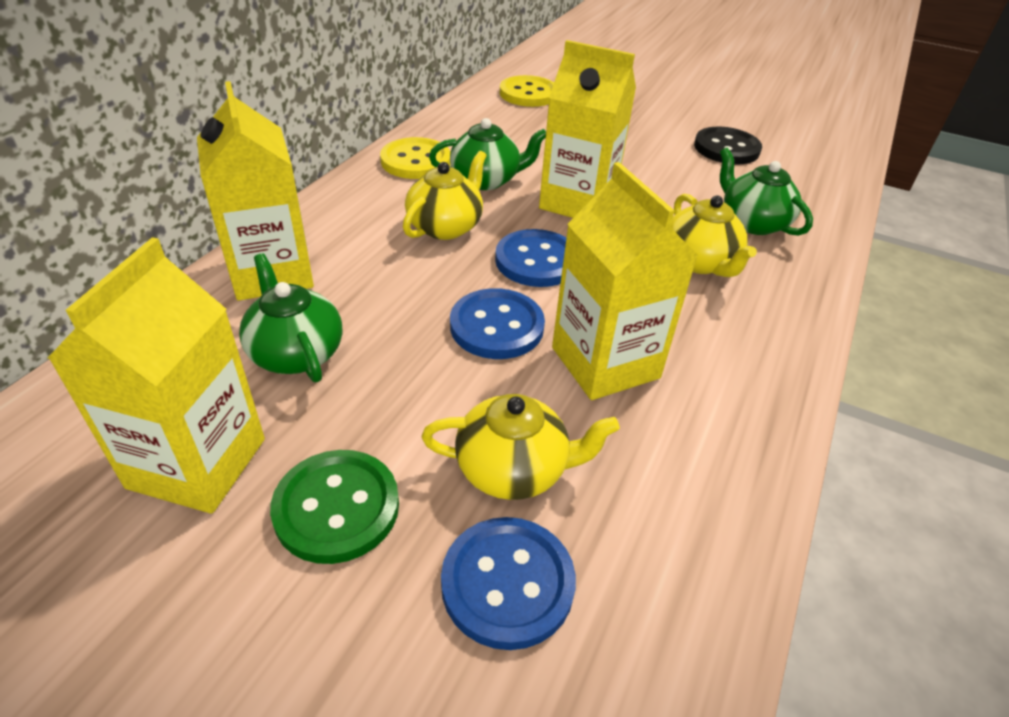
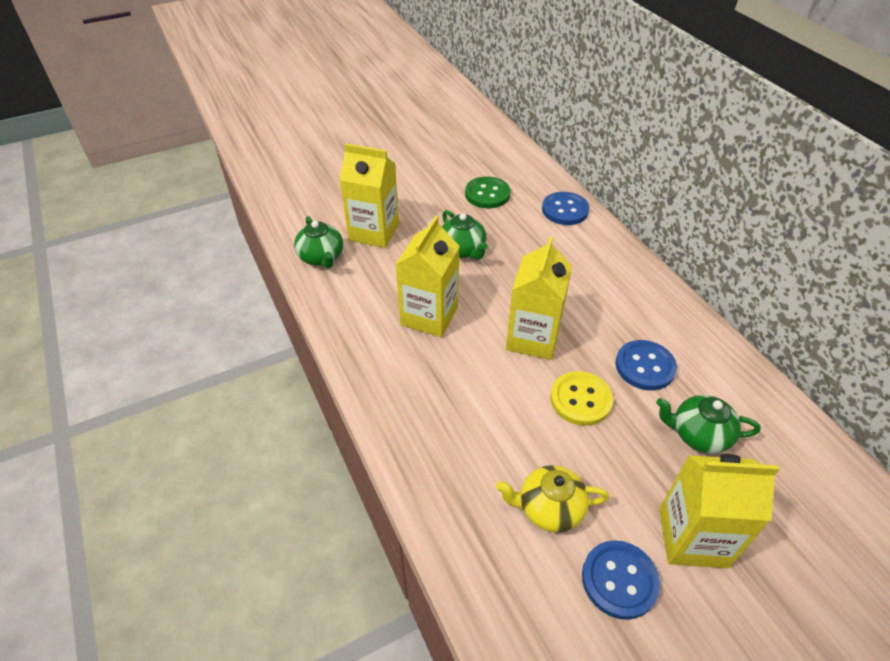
black button: 1 -> 0
yellow button: 2 -> 1
yellow teapot: 3 -> 1

